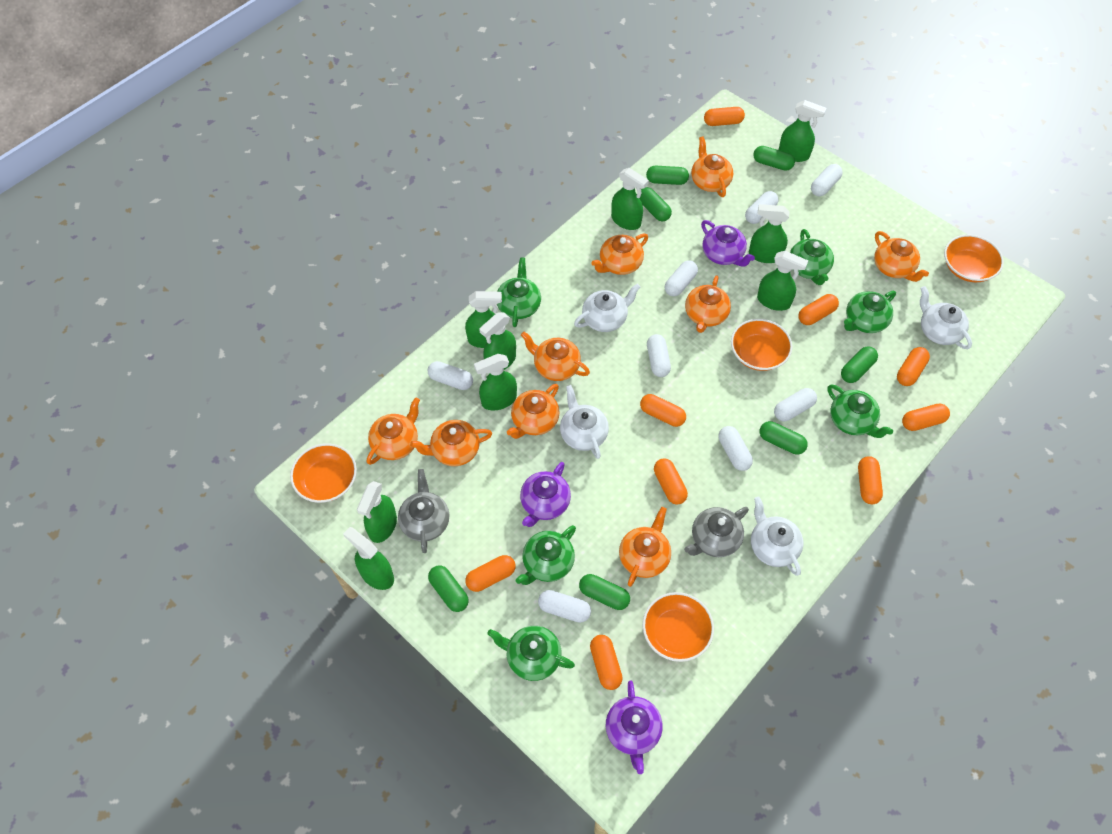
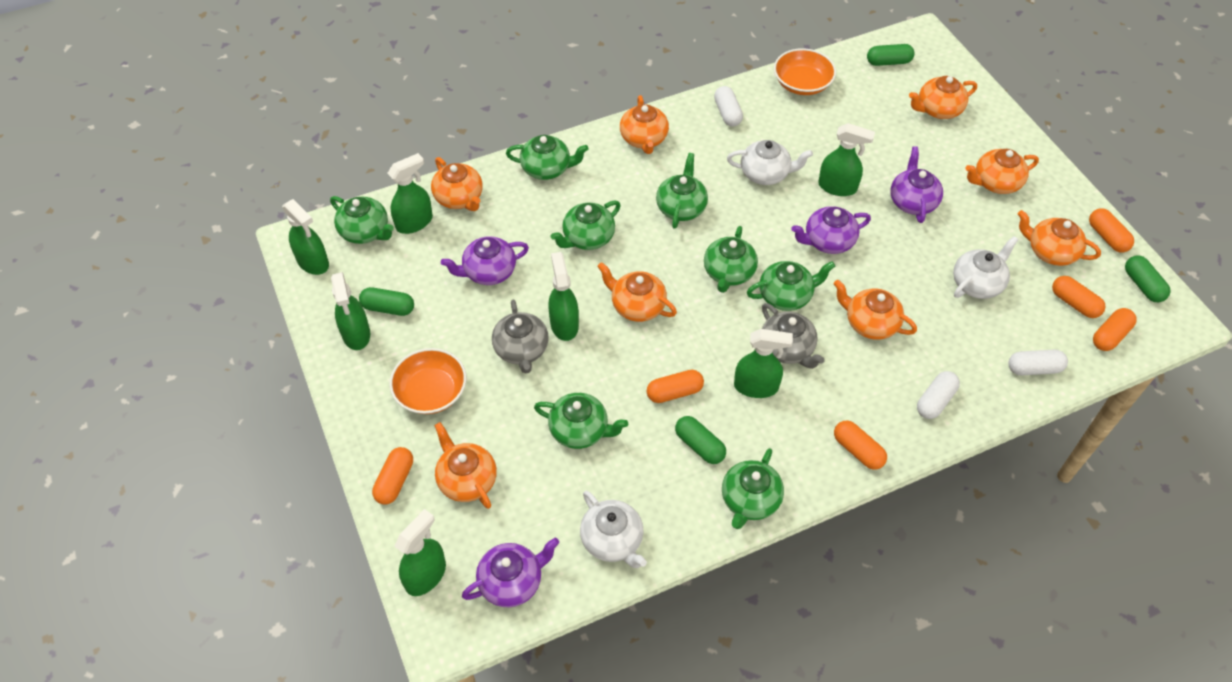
green capsule: 7 -> 4
green spray bottle: 9 -> 7
green teapot: 6 -> 8
orange bowl: 4 -> 2
orange capsule: 9 -> 6
orange teapot: 9 -> 8
purple teapot: 3 -> 4
white capsule: 8 -> 3
white teapot: 4 -> 3

